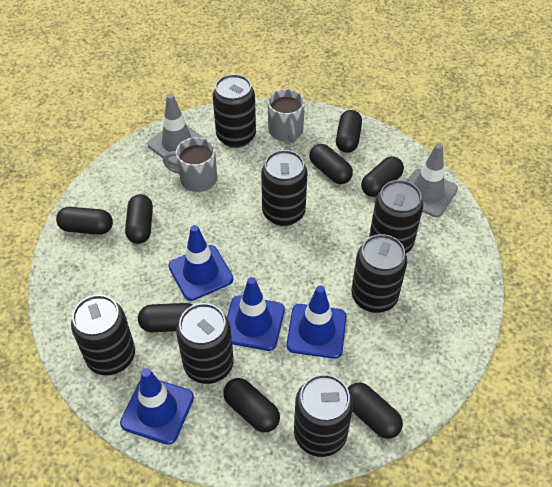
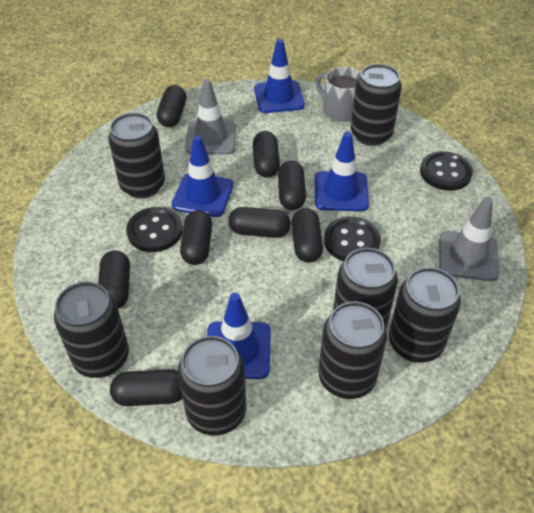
black button: 0 -> 3
grey mug: 2 -> 1

